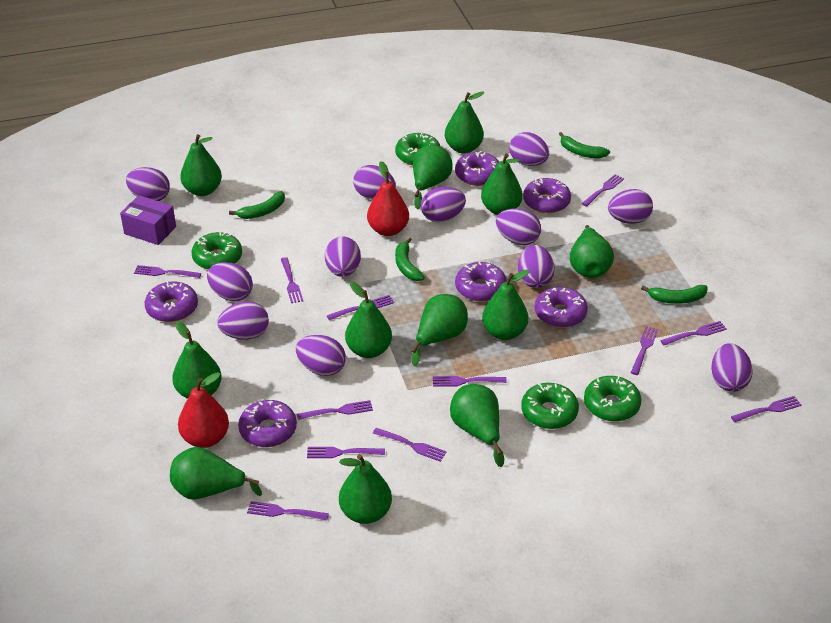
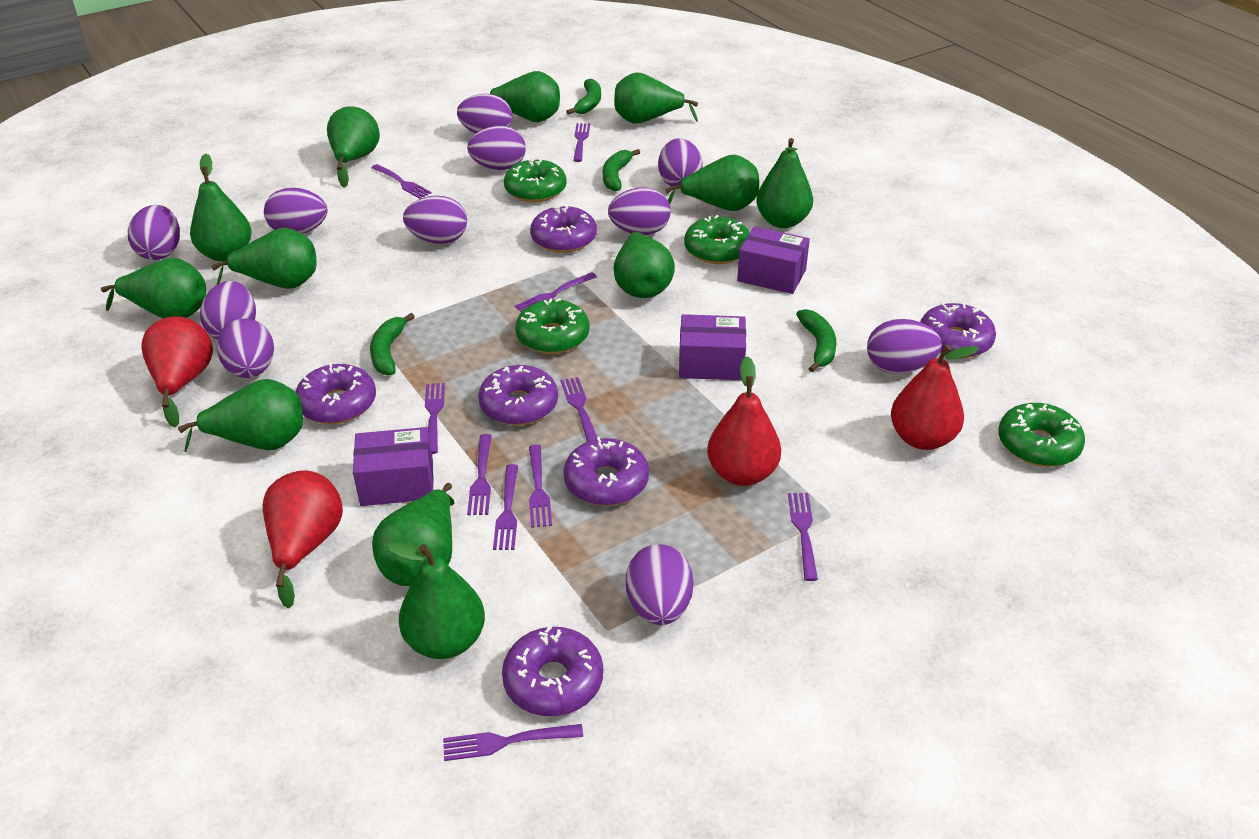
purple box: 1 -> 3
purple egg: 12 -> 11
purple fork: 12 -> 10
red pear: 2 -> 4

